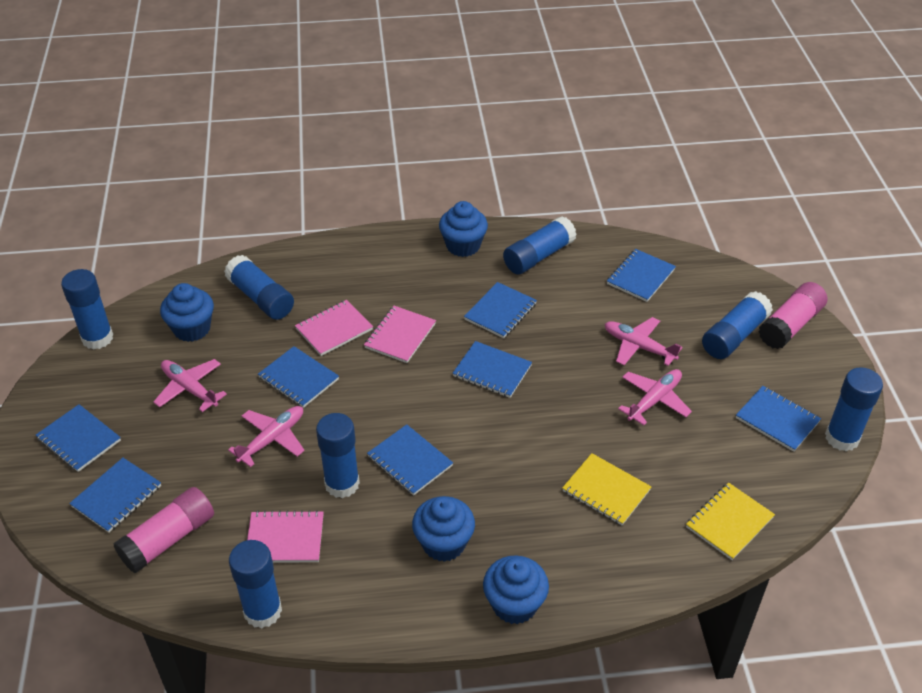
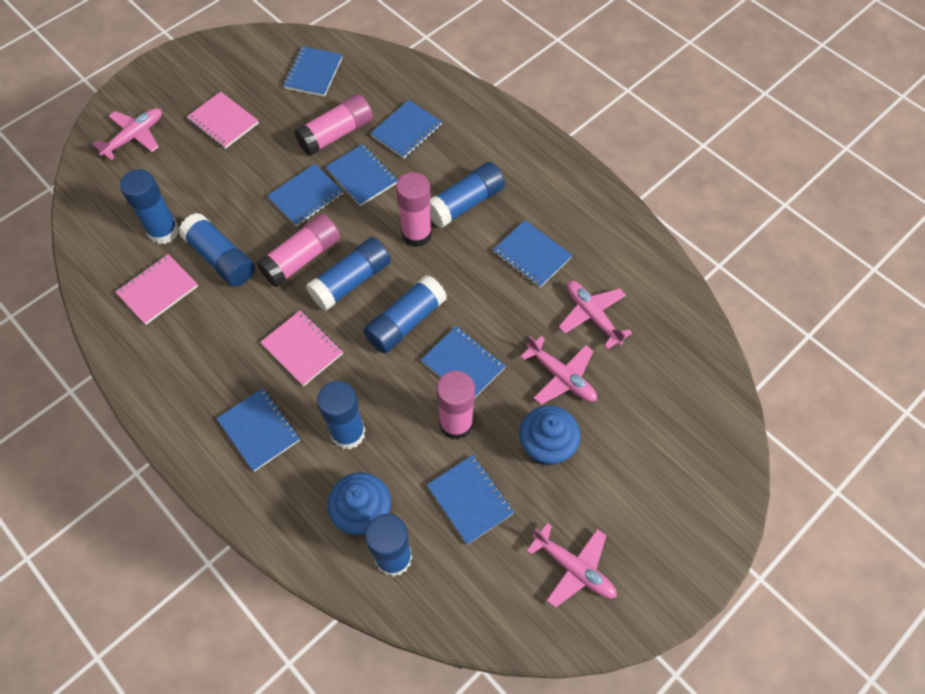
blue cupcake: 4 -> 2
pink glue stick: 2 -> 4
yellow notebook: 2 -> 0

